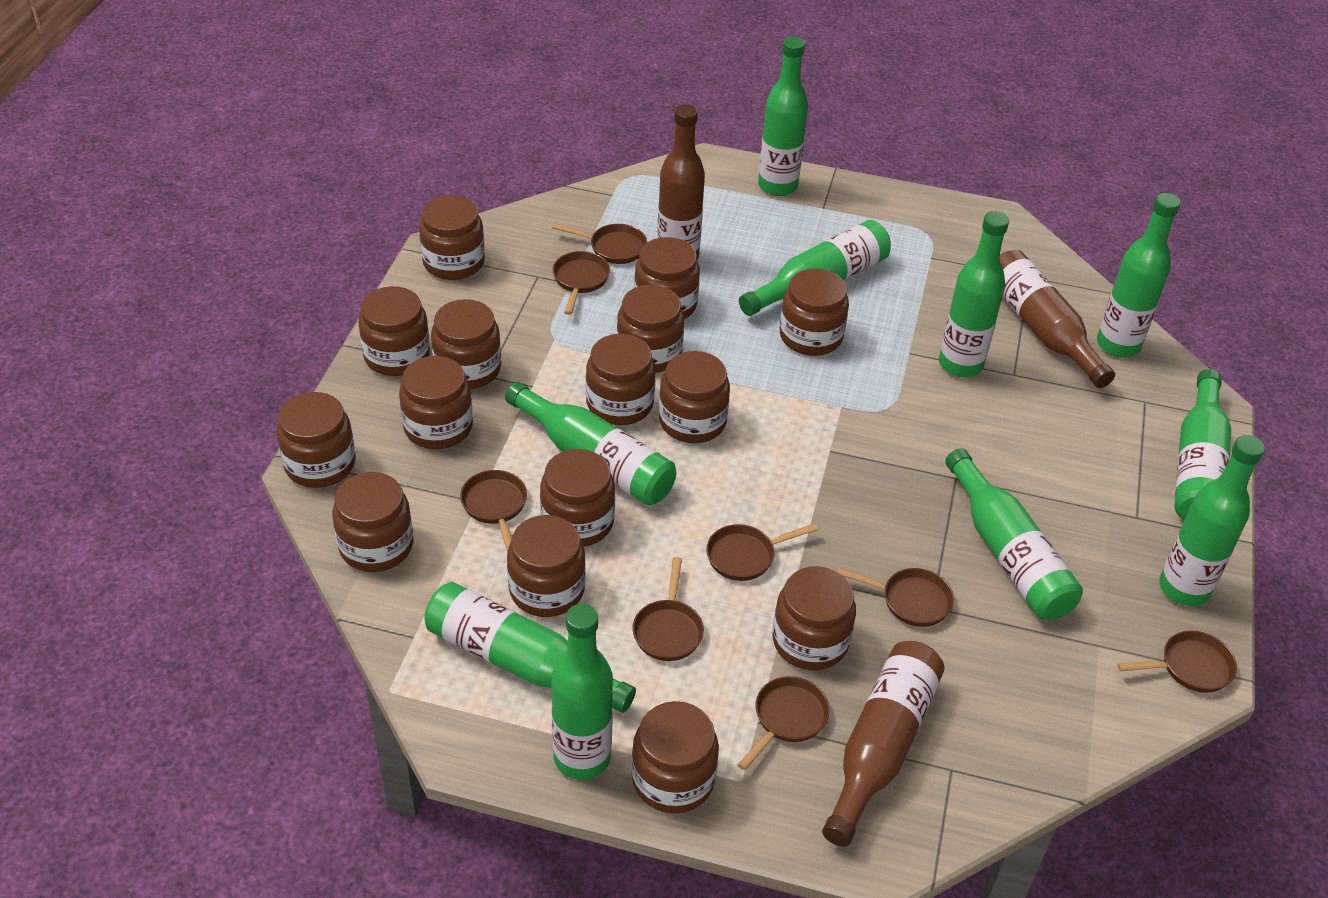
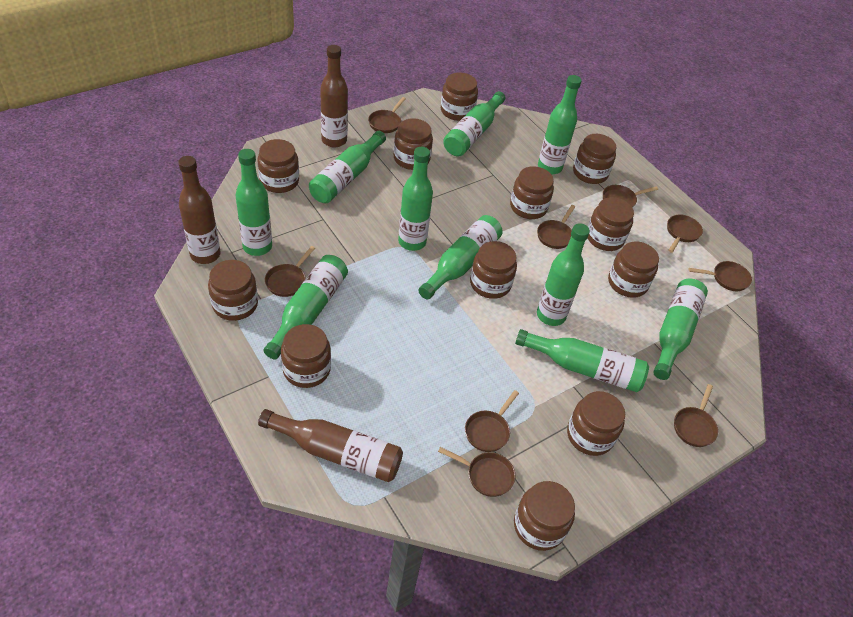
brown jar: 15 -> 12
brown pan: 8 -> 9

